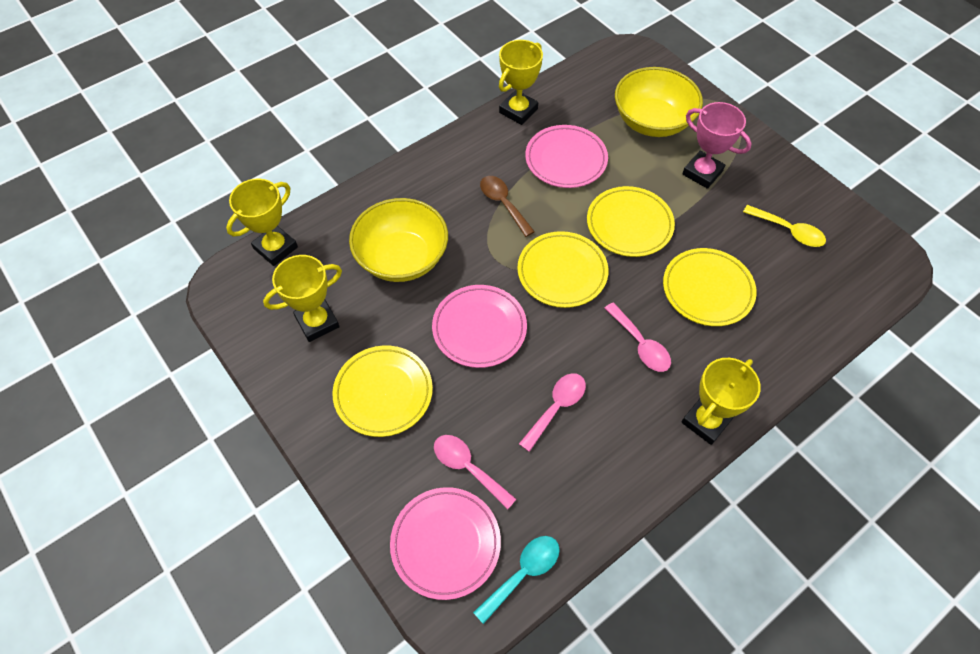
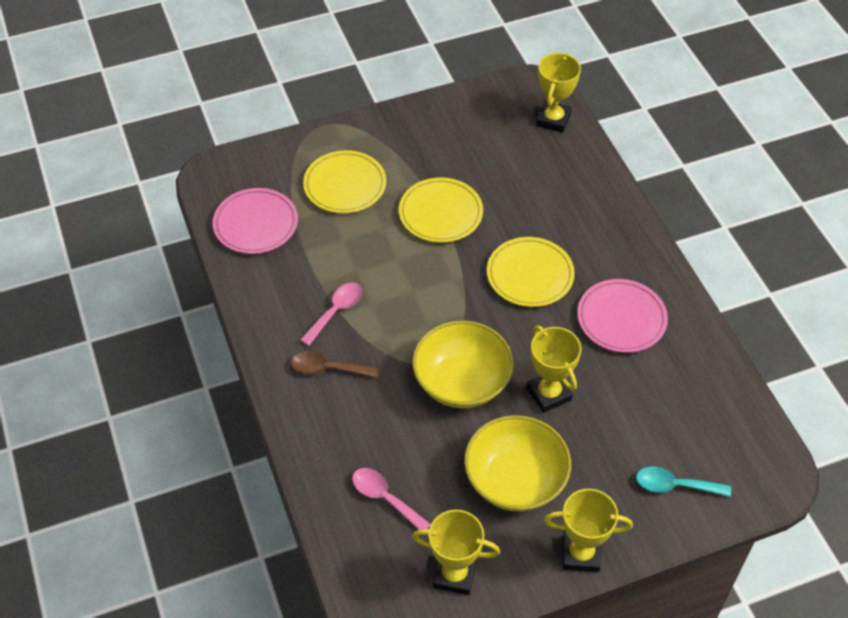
pink plate: 3 -> 2
pink spoon: 3 -> 2
pink trophy: 1 -> 0
yellow plate: 4 -> 3
yellow spoon: 1 -> 0

